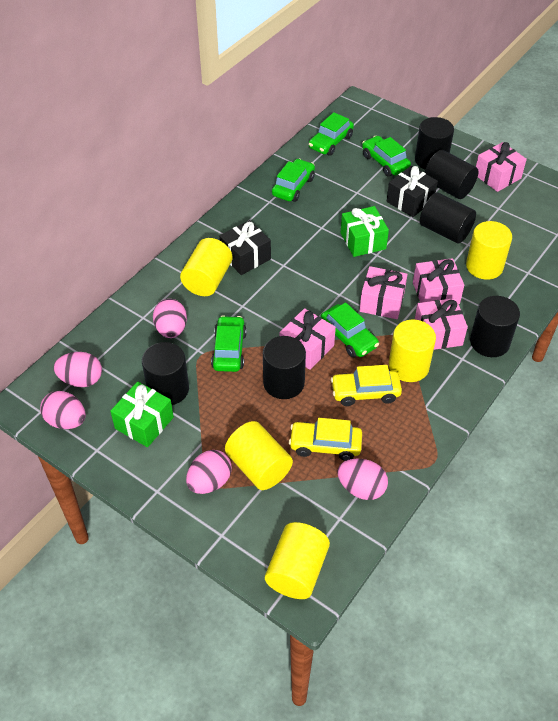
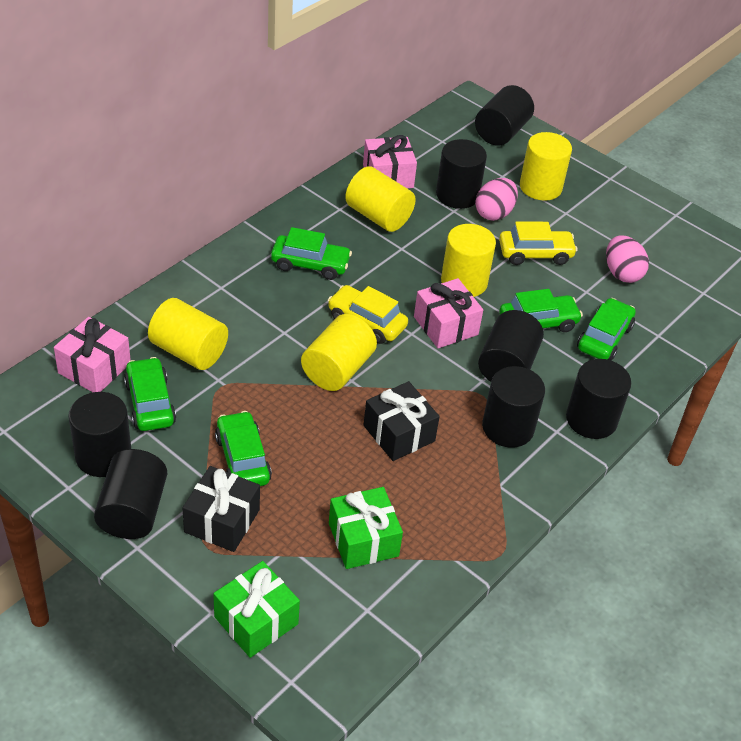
black cylinder: 6 -> 7
pink egg: 5 -> 2
pink gift: 5 -> 3

